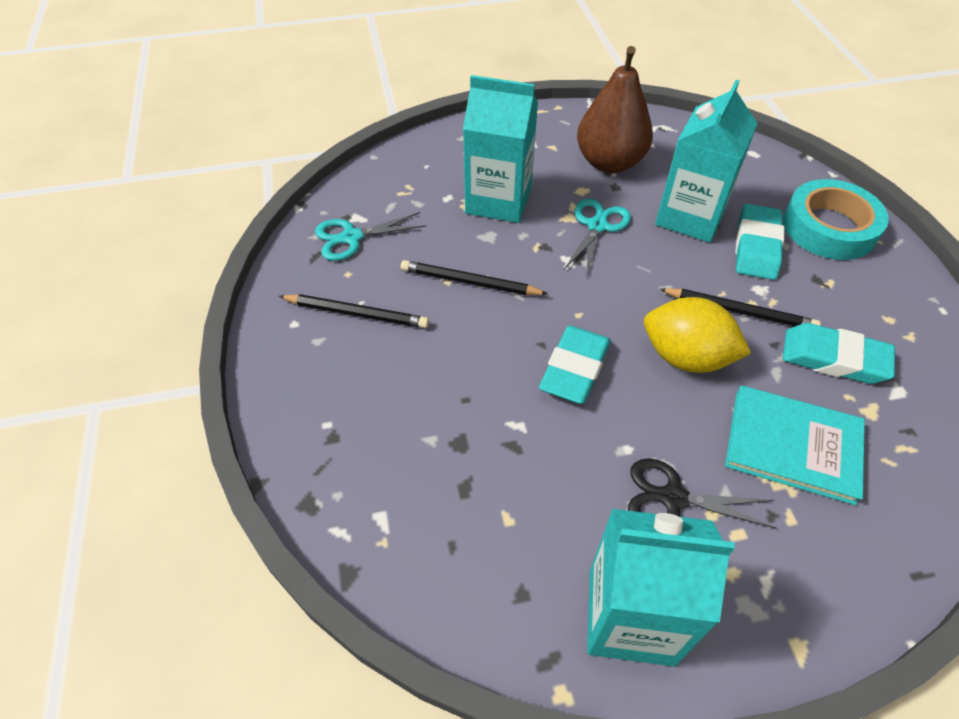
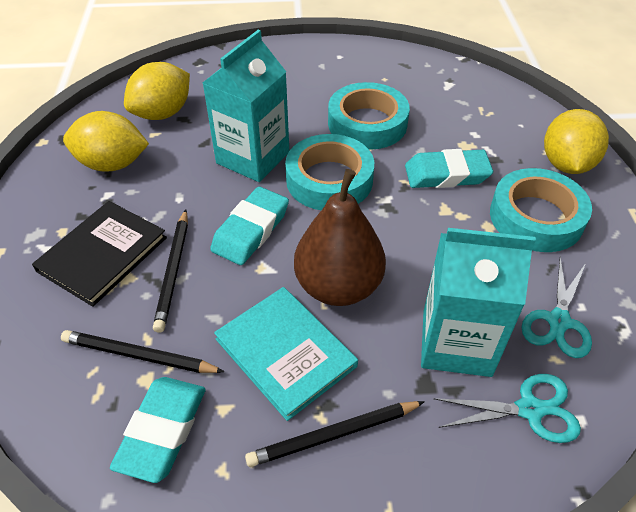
black book: 0 -> 1
black scissors: 1 -> 0
turquoise carton: 3 -> 2
turquoise tape: 1 -> 3
yellow lemon: 1 -> 3

